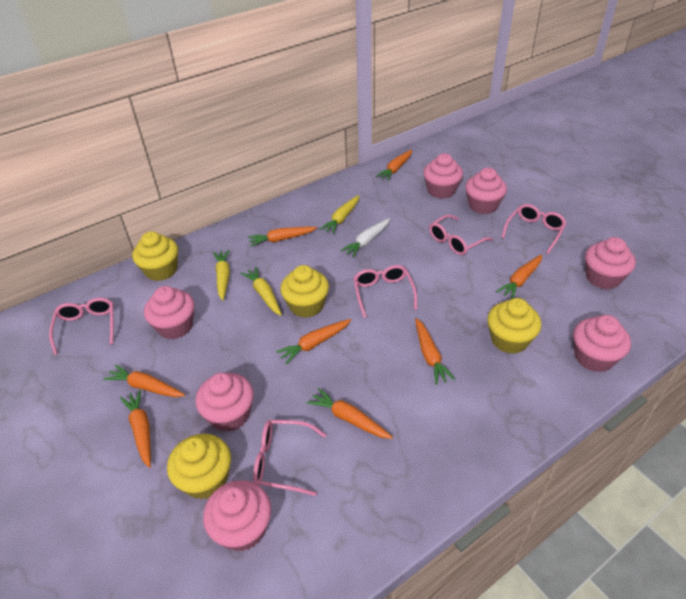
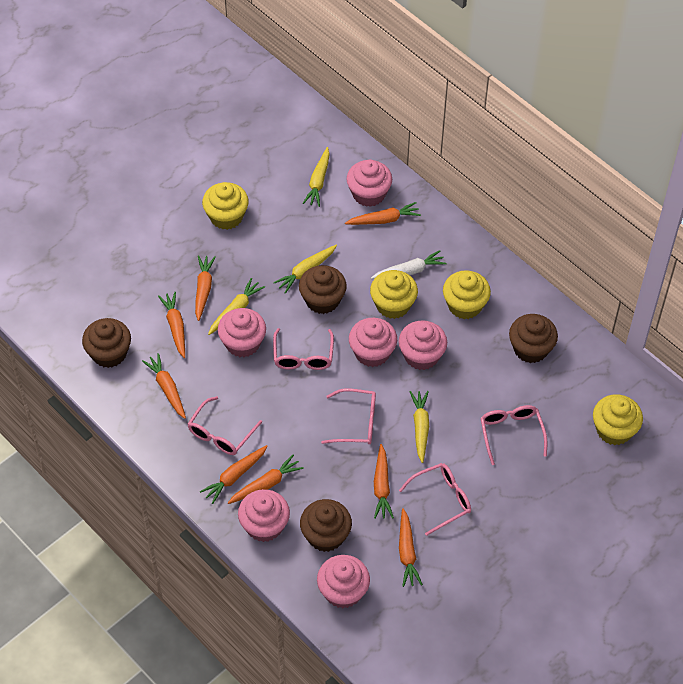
brown cupcake: 0 -> 4
pink cupcake: 7 -> 6
yellow carrot: 3 -> 4

